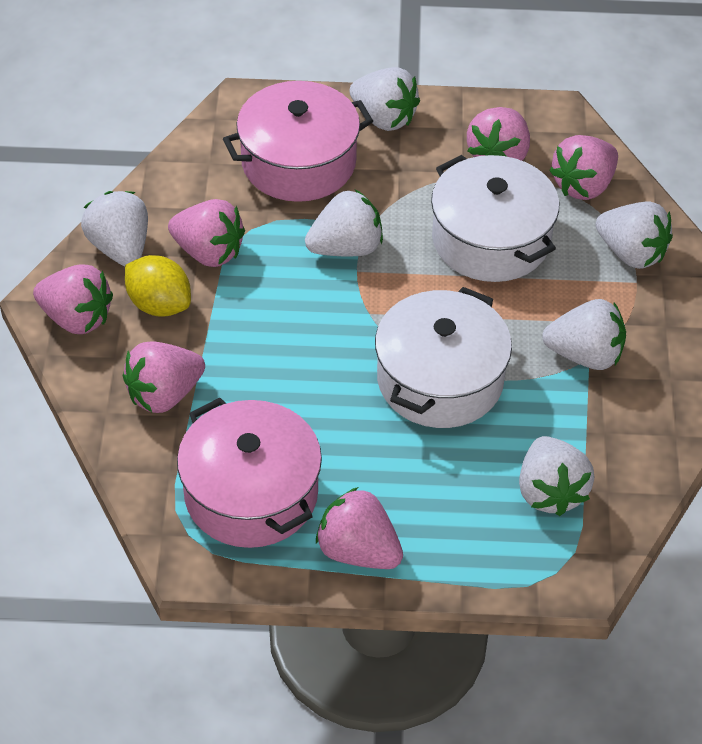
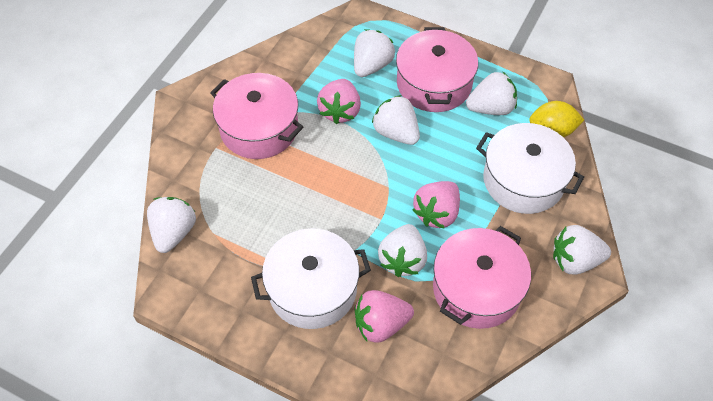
pink pot: 2 -> 3
pink strawberry: 6 -> 3

